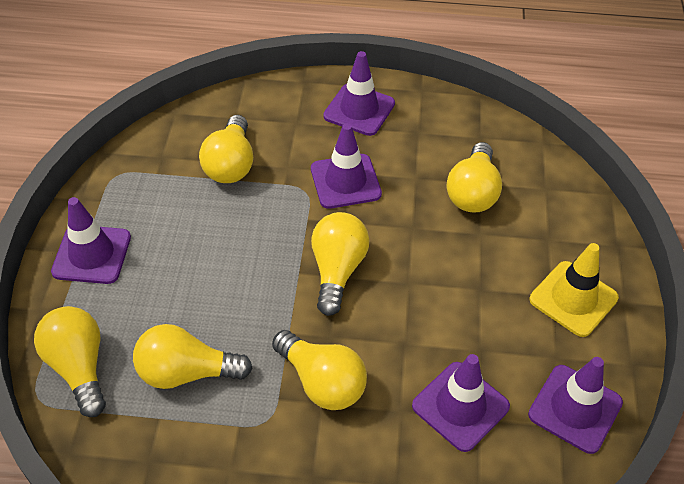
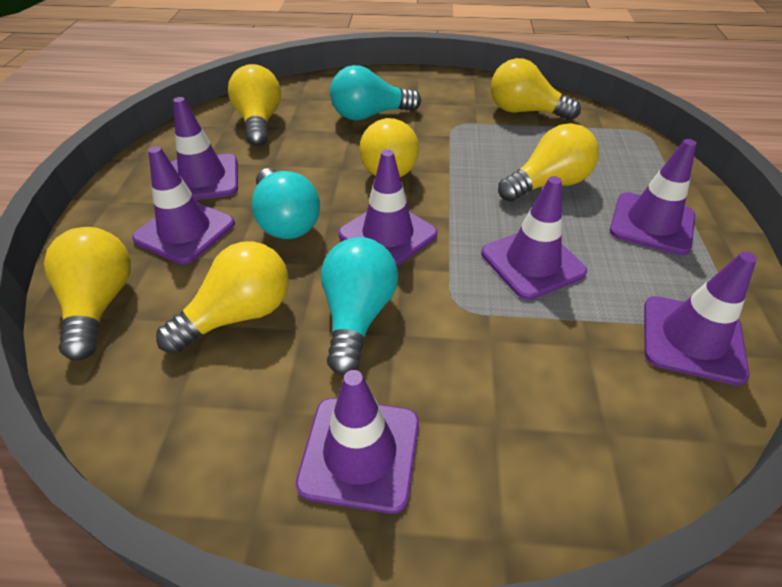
purple traffic cone: 5 -> 7
turquoise light bulb: 0 -> 3
yellow traffic cone: 1 -> 0

